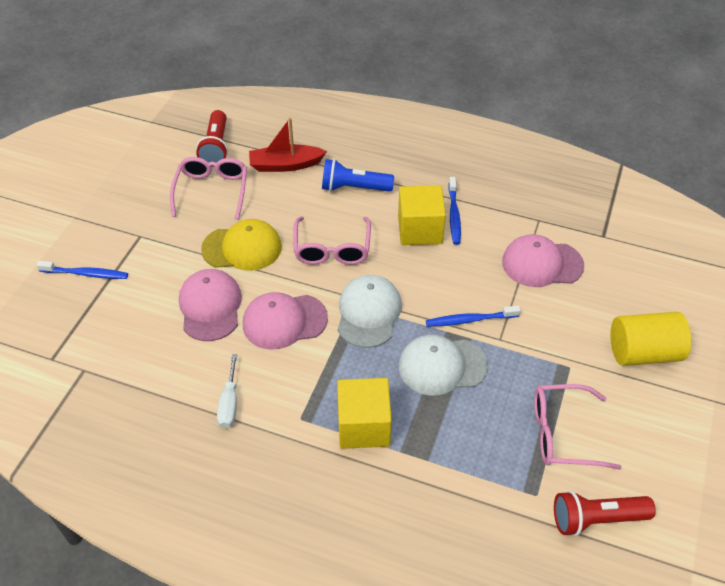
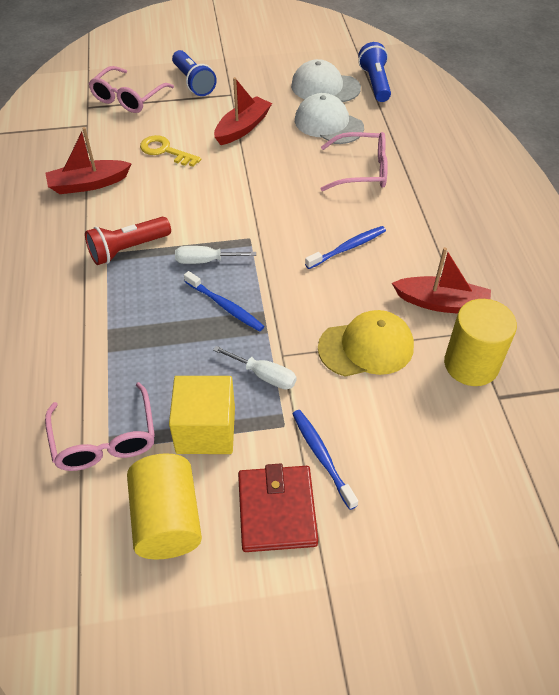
blue flashlight: 1 -> 2
pink cap: 3 -> 0
red boat: 1 -> 3
red flashlight: 2 -> 1
red wallet: 0 -> 1
white screwdriver: 1 -> 2
yellow cube: 2 -> 1
yellow cylinder: 1 -> 2
yellow key: 0 -> 1

